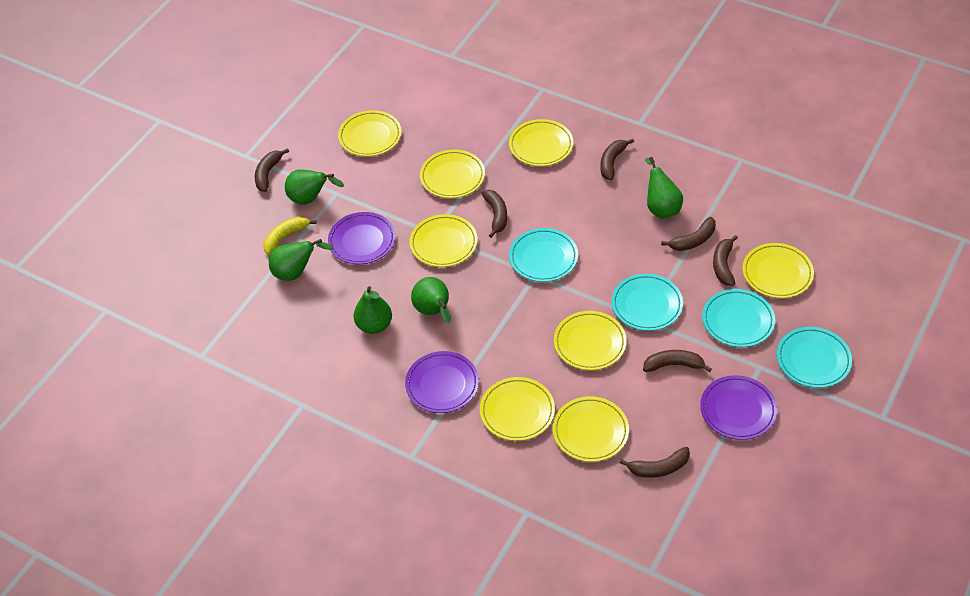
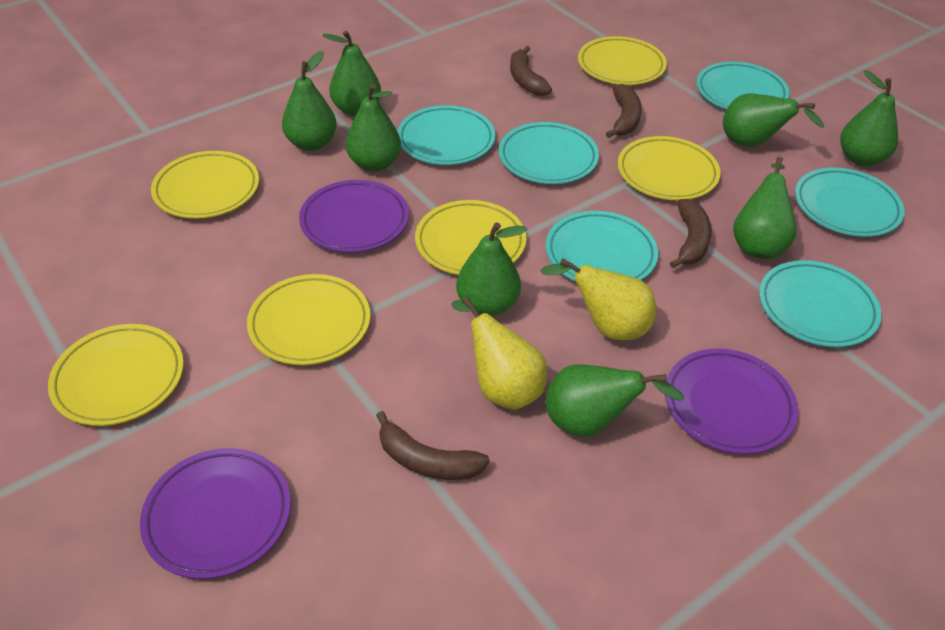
brown banana: 7 -> 4
green pear: 5 -> 8
turquoise plate: 4 -> 6
yellow banana: 1 -> 0
yellow pear: 0 -> 2
yellow plate: 8 -> 6

